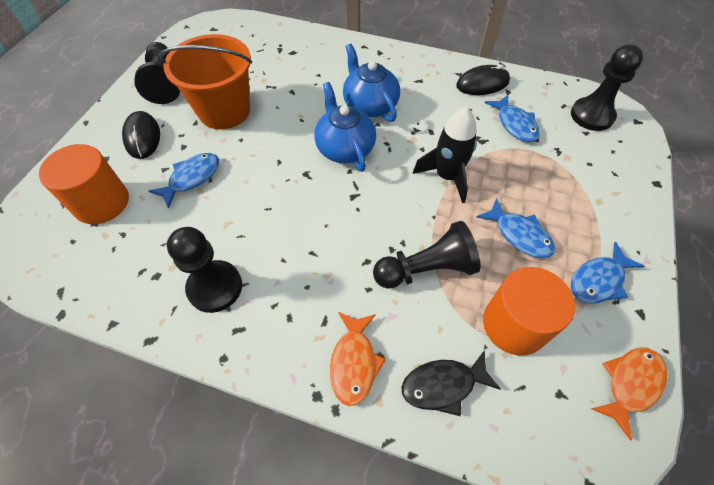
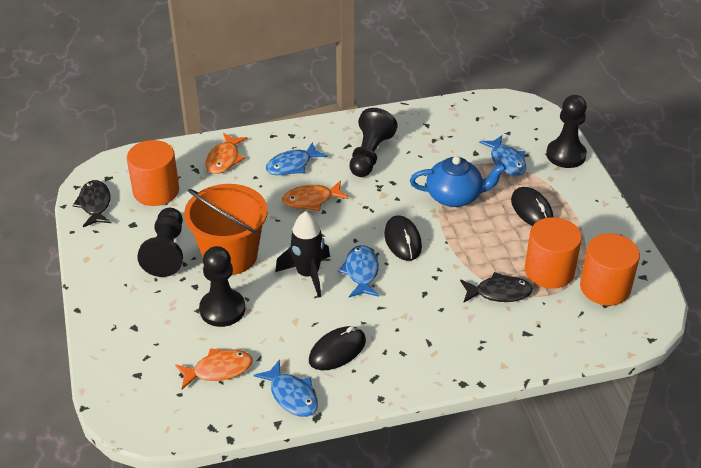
black fish: 1 -> 2
black mouse: 2 -> 3
blue teapot: 2 -> 1
orange cylinder: 2 -> 3
orange fish: 2 -> 3

